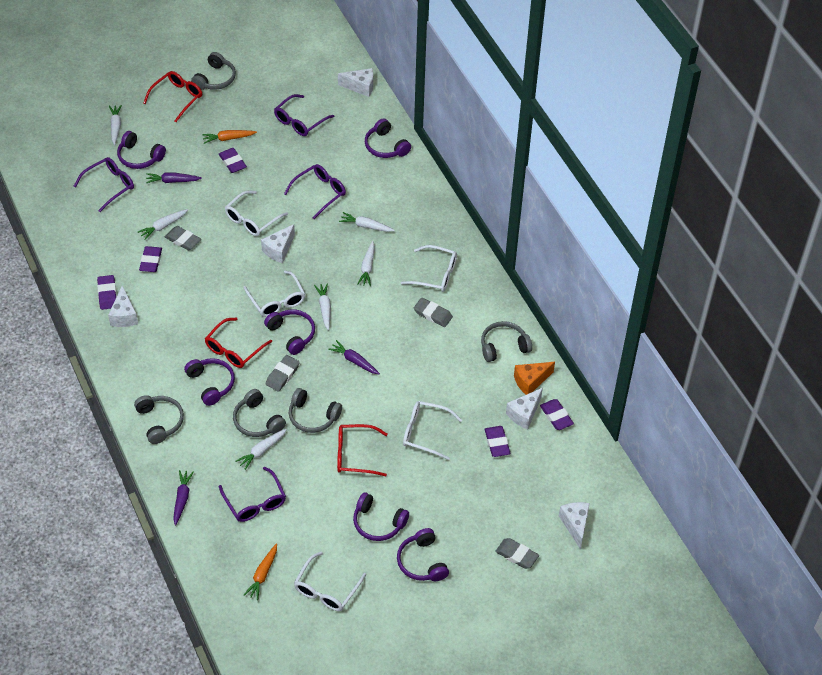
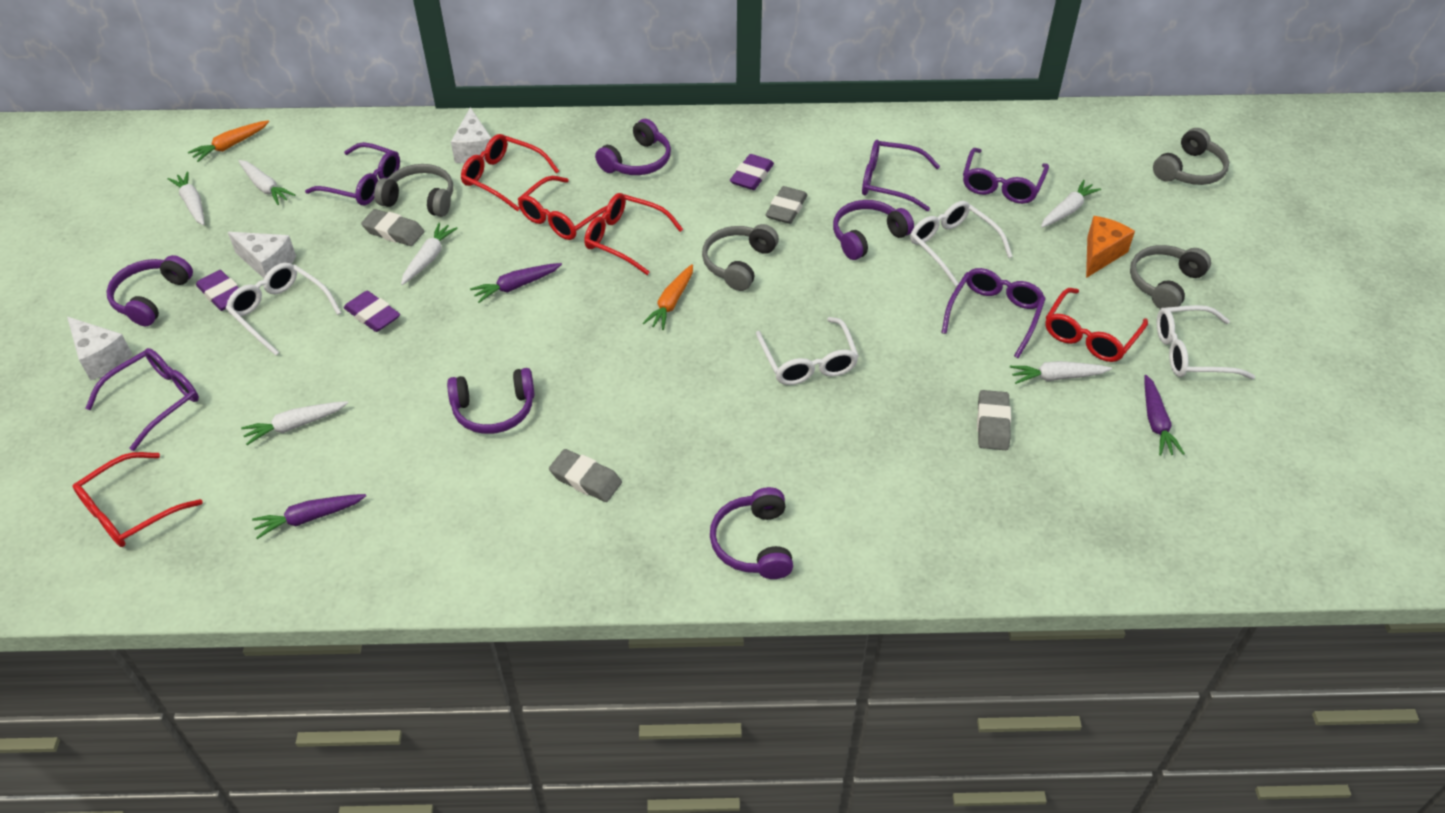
grey headphones: 5 -> 4
purple eraser: 5 -> 3
purple glasses: 4 -> 5
purple headphones: 6 -> 5
red glasses: 3 -> 5
white cheese: 5 -> 3
white glasses: 5 -> 4

